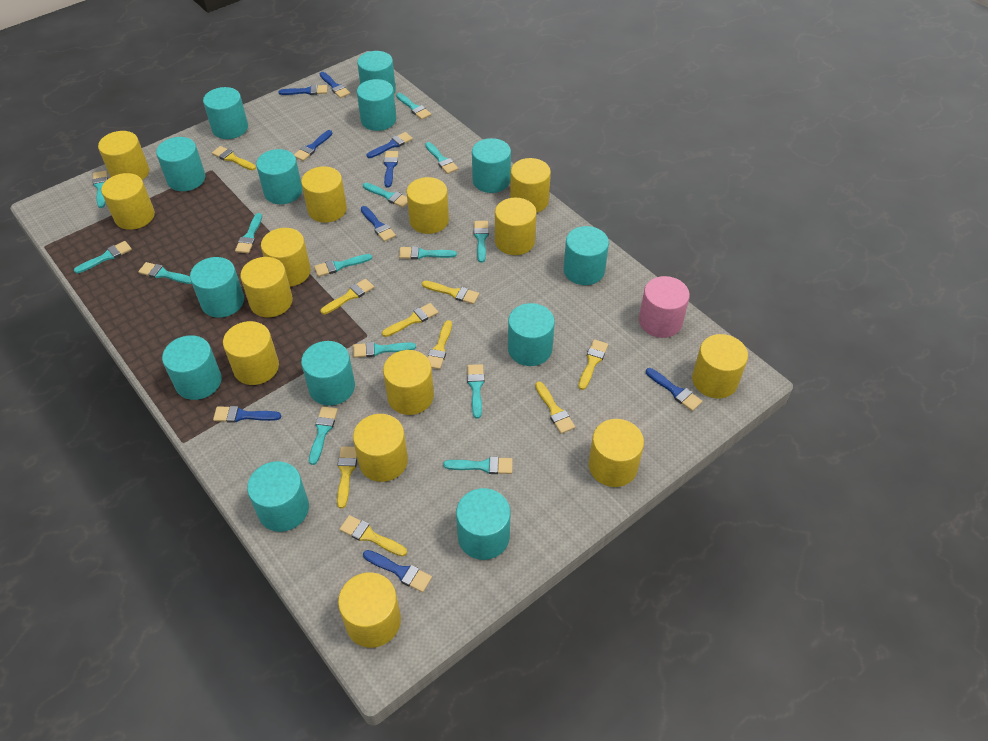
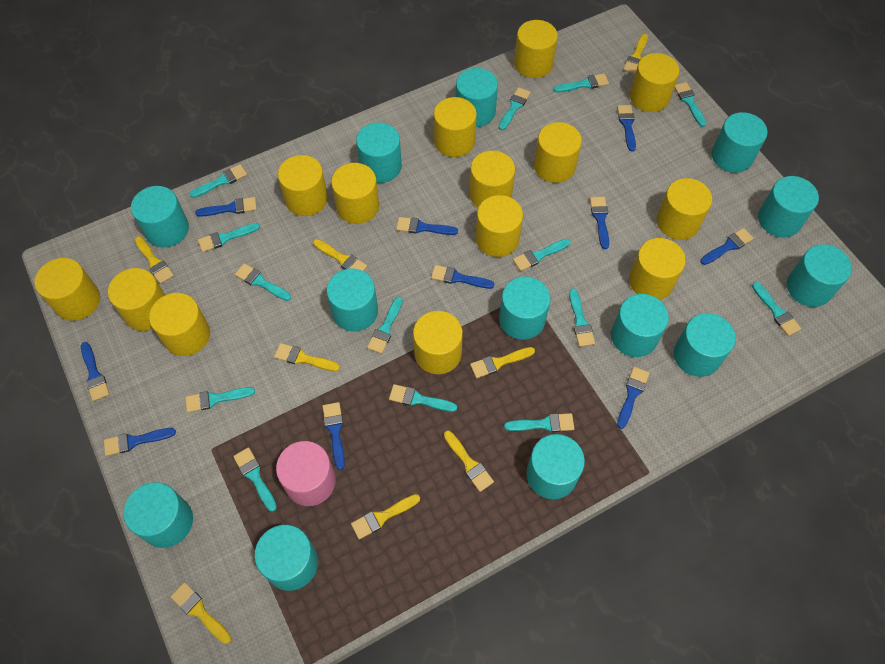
blue brush: 9 -> 10
yellow brush: 9 -> 8

